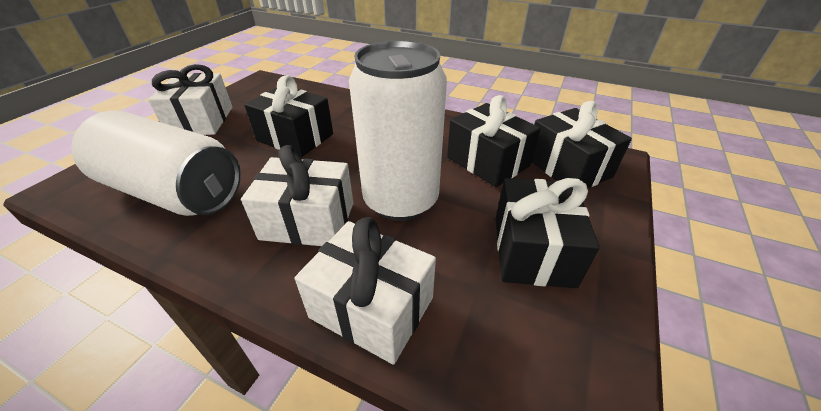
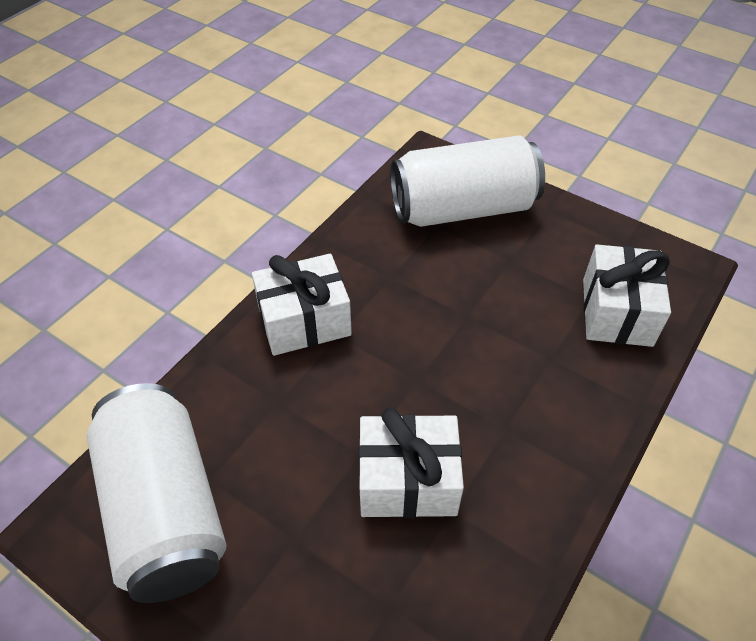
black gift: 4 -> 0

